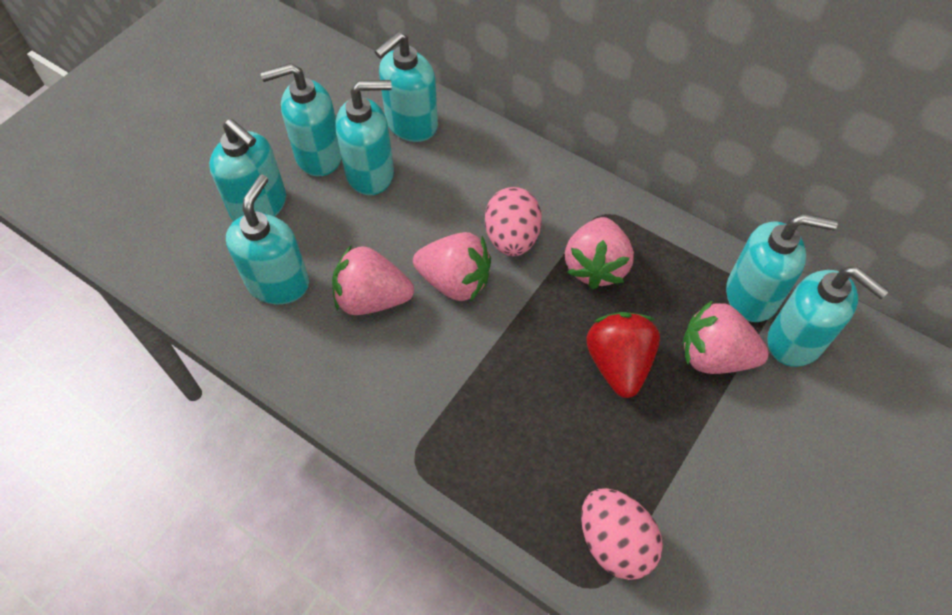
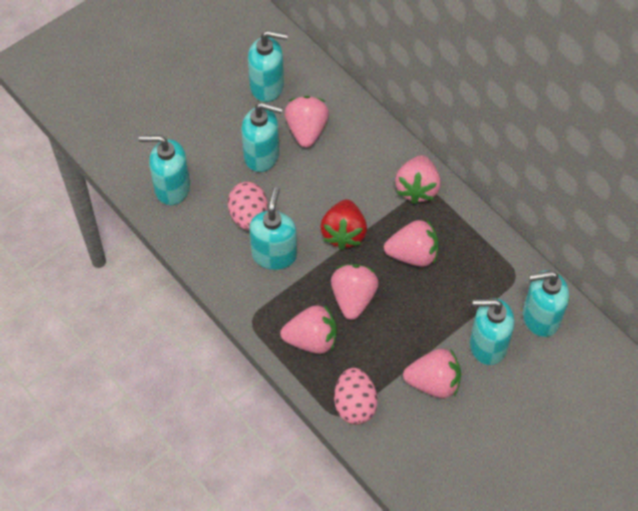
pink strawberry: 4 -> 6
turquoise soap dispenser: 7 -> 6

